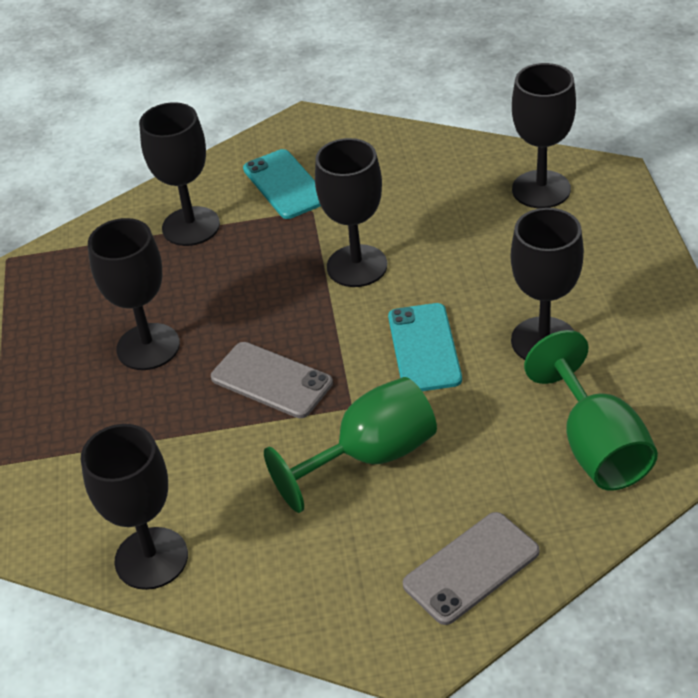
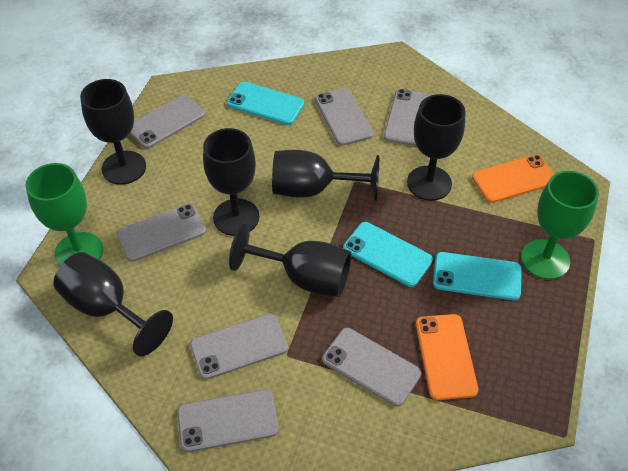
grey phone: 2 -> 7
orange phone: 0 -> 2
turquoise phone: 2 -> 3

